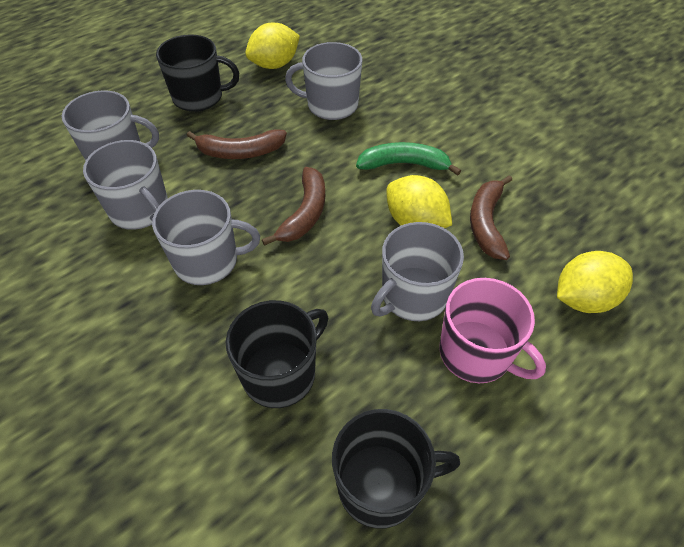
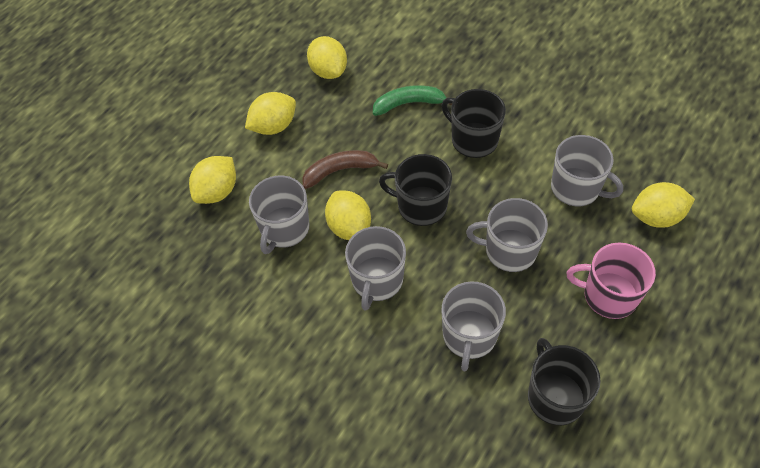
brown banana: 3 -> 1
yellow lemon: 3 -> 5

